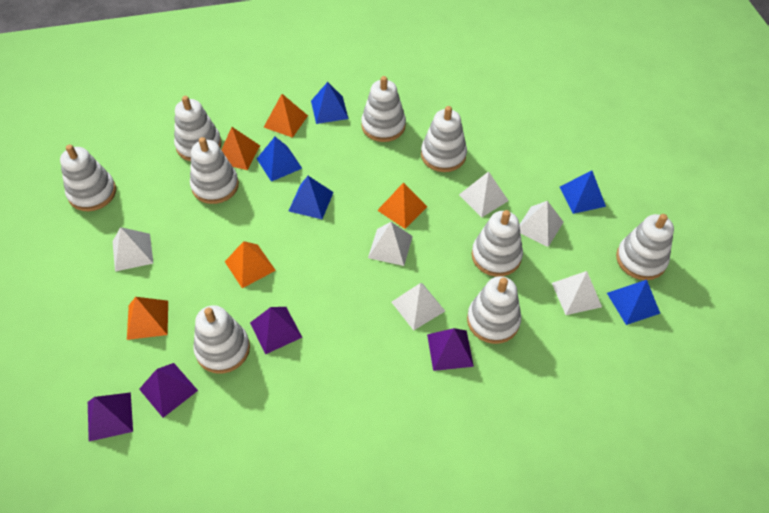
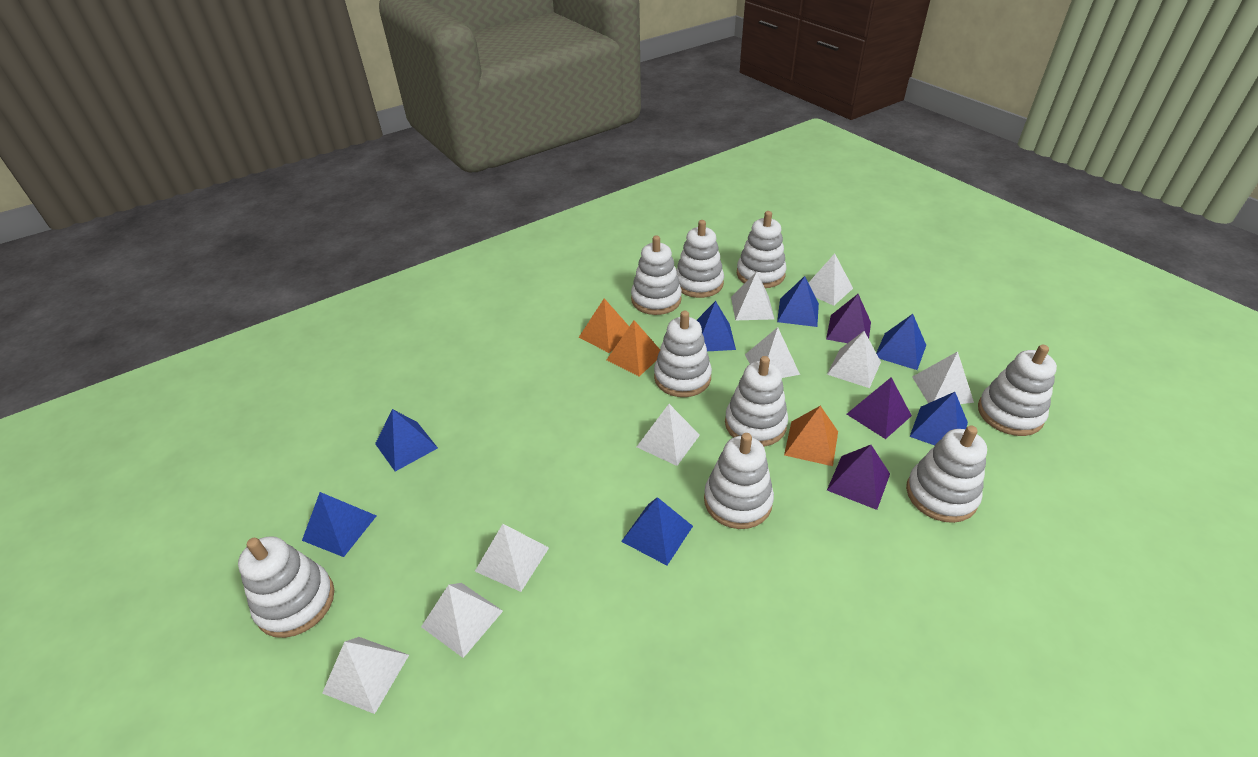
blue pyramid: 5 -> 7
orange pyramid: 5 -> 3
purple pyramid: 4 -> 3
white pyramid: 6 -> 9

